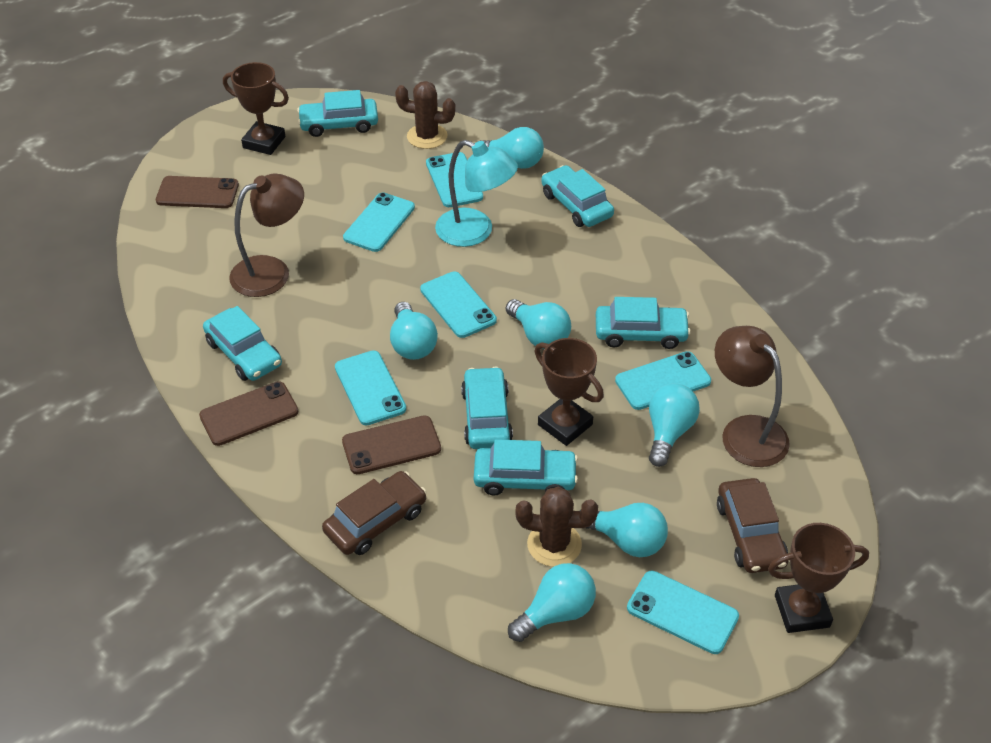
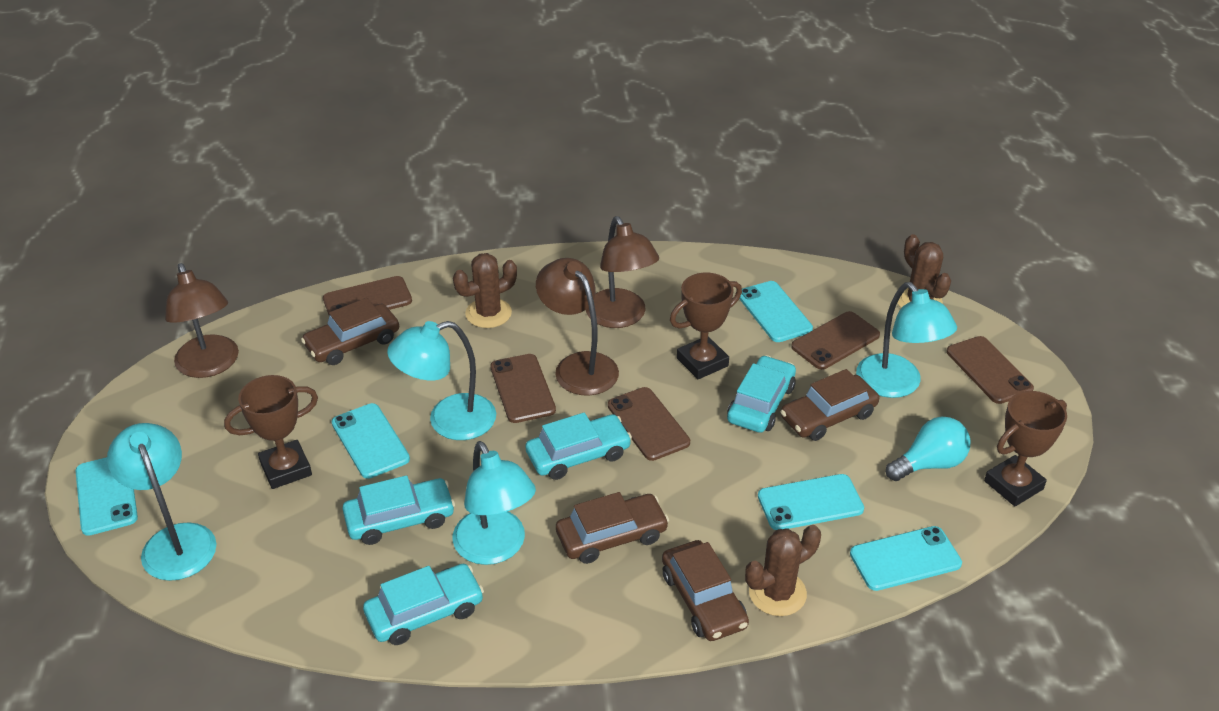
brown cactus: 2 -> 3
brown car: 2 -> 4
brown lamp: 2 -> 3
brown phone: 3 -> 5
turquoise car: 6 -> 4
turquoise lamp: 1 -> 4
turquoise light bulb: 6 -> 1
turquoise phone: 6 -> 5

